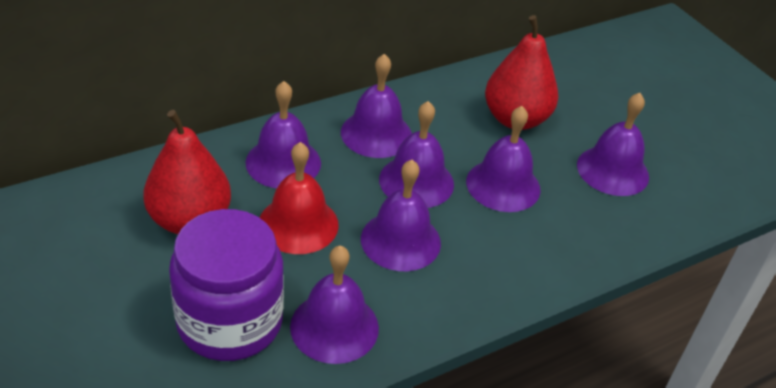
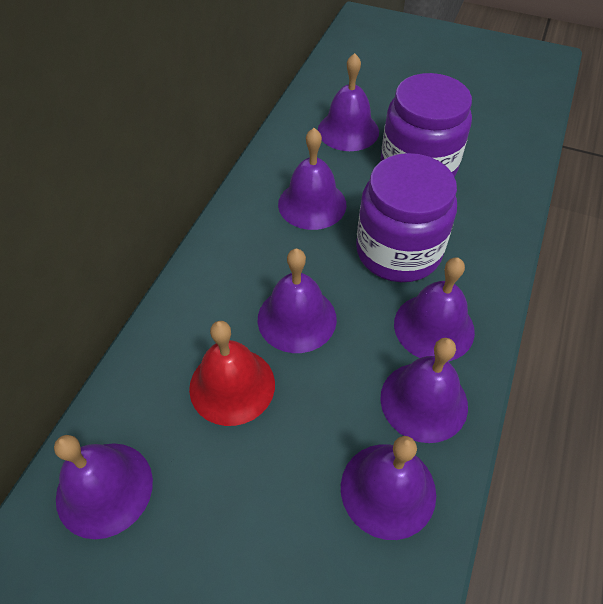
purple jar: 1 -> 2
red pear: 2 -> 0

